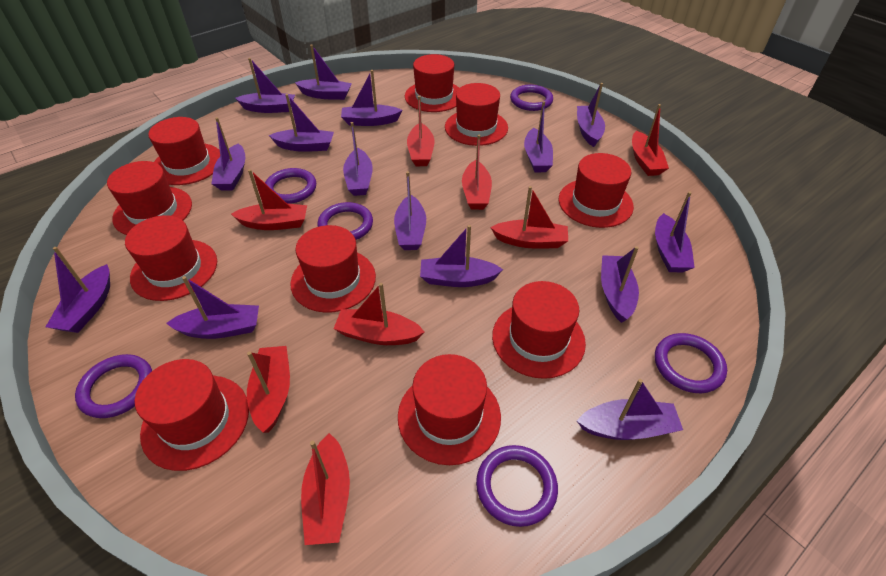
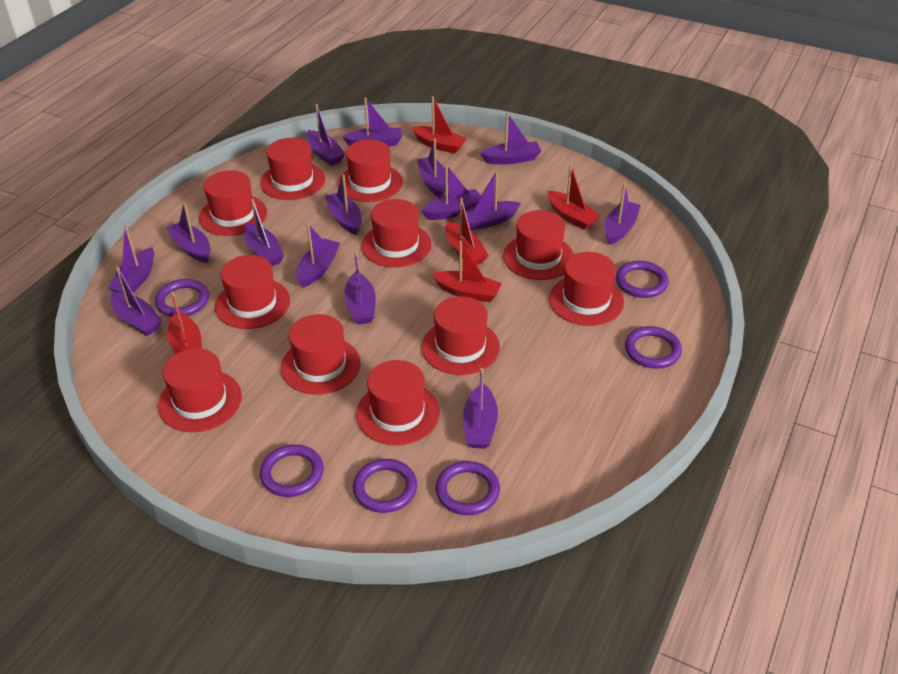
red boat: 8 -> 5
red hat: 10 -> 11

